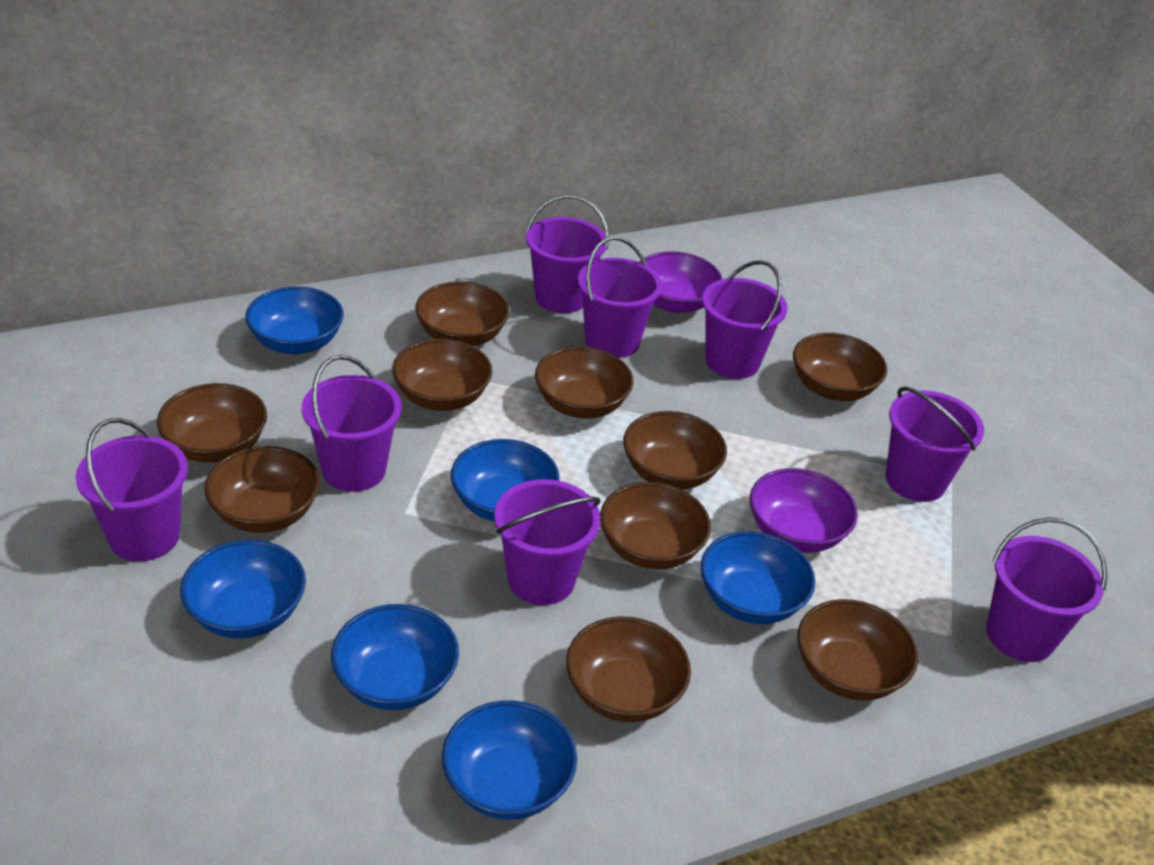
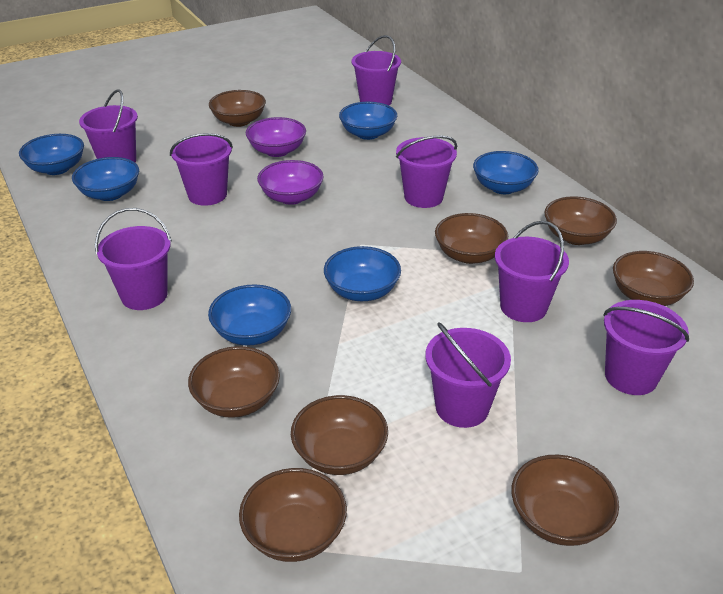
brown bowl: 10 -> 8

